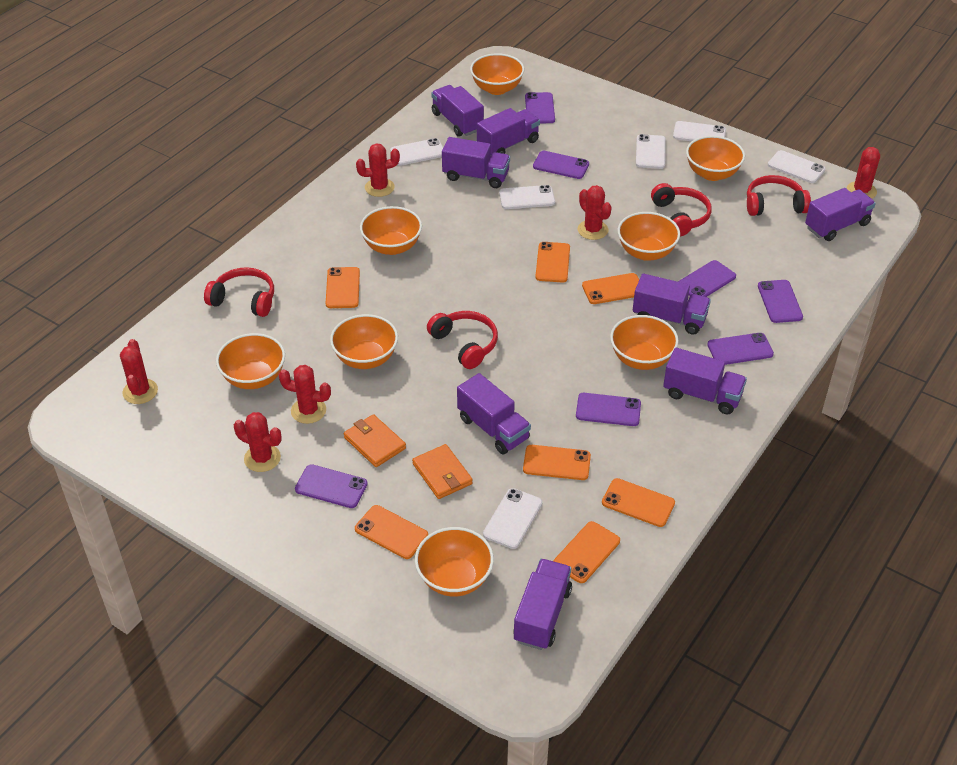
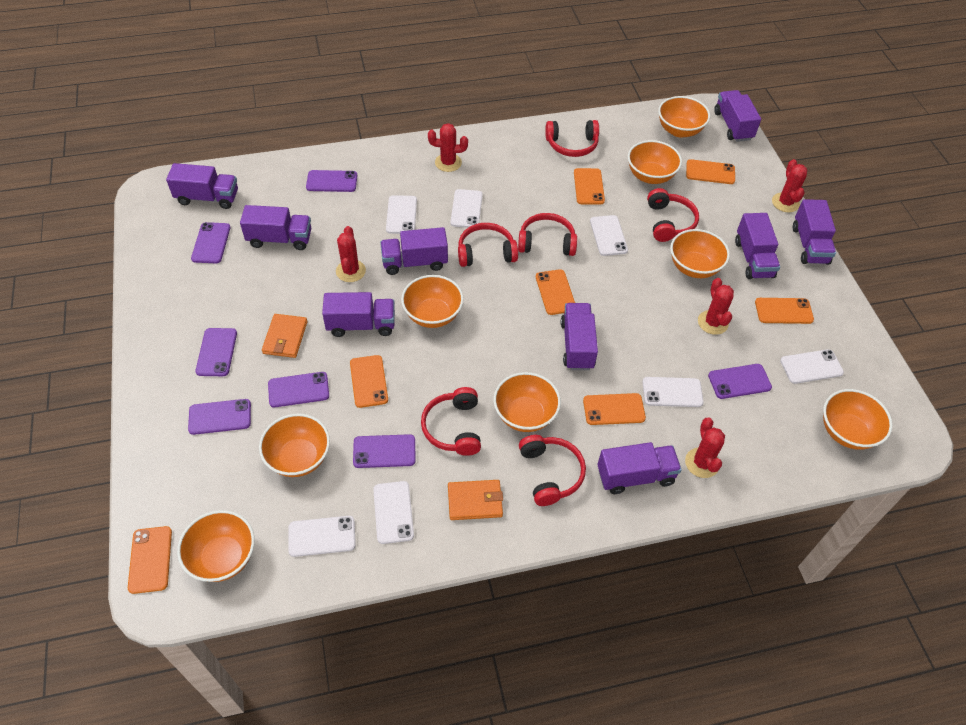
purple truck: 8 -> 9
red cactus: 6 -> 5
red headphones: 4 -> 6
white phone: 6 -> 7

